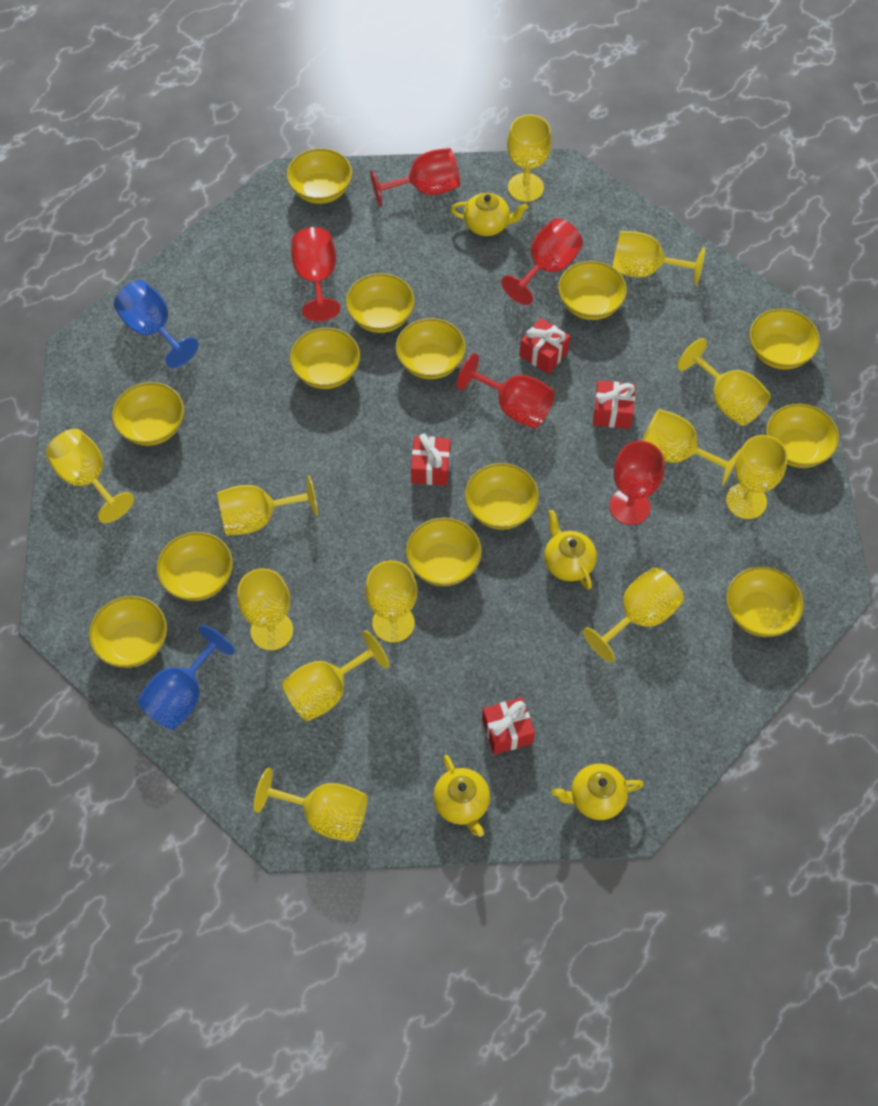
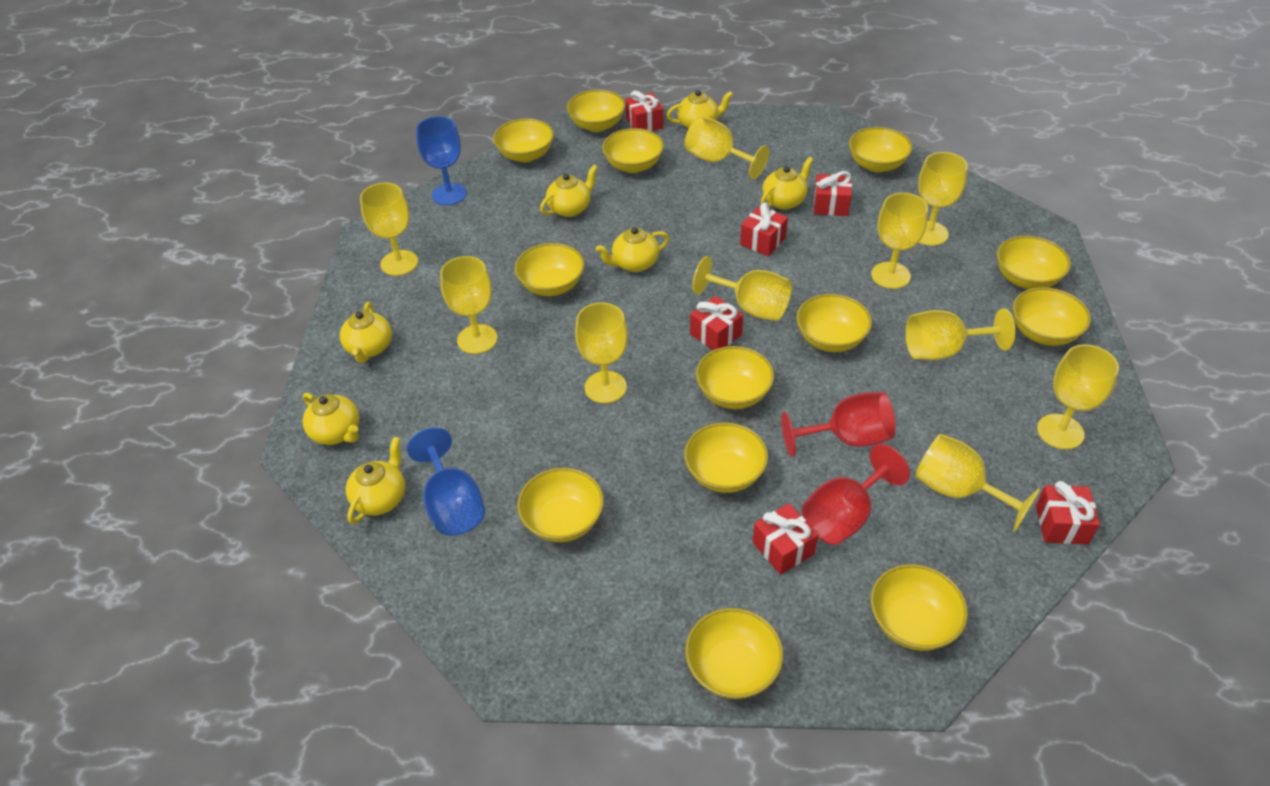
red gift: 4 -> 6
red goblet: 5 -> 2
yellow goblet: 12 -> 10
yellow teapot: 4 -> 7

